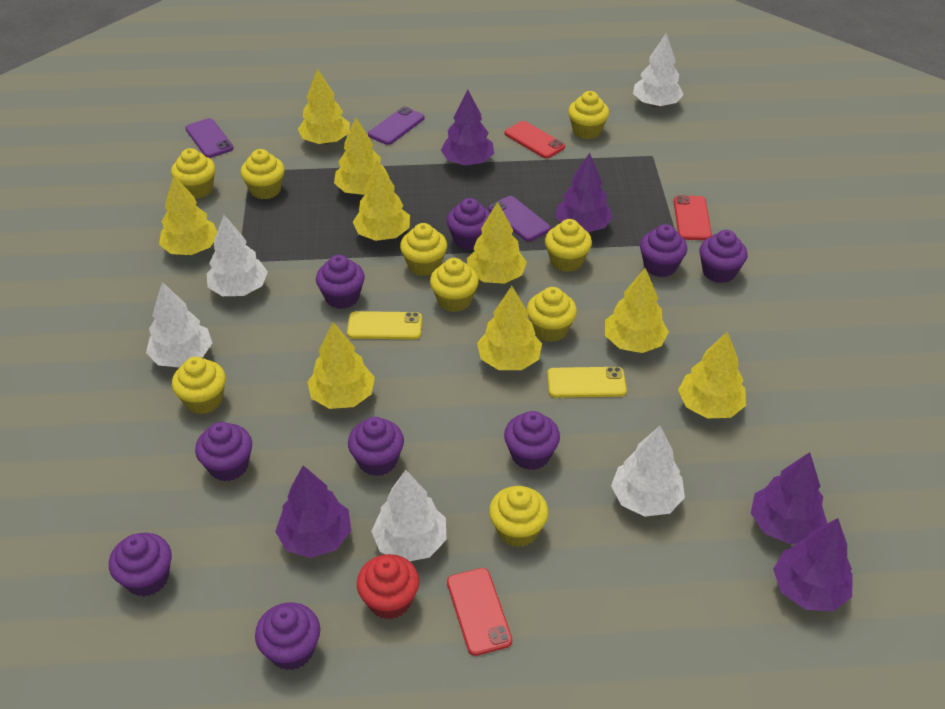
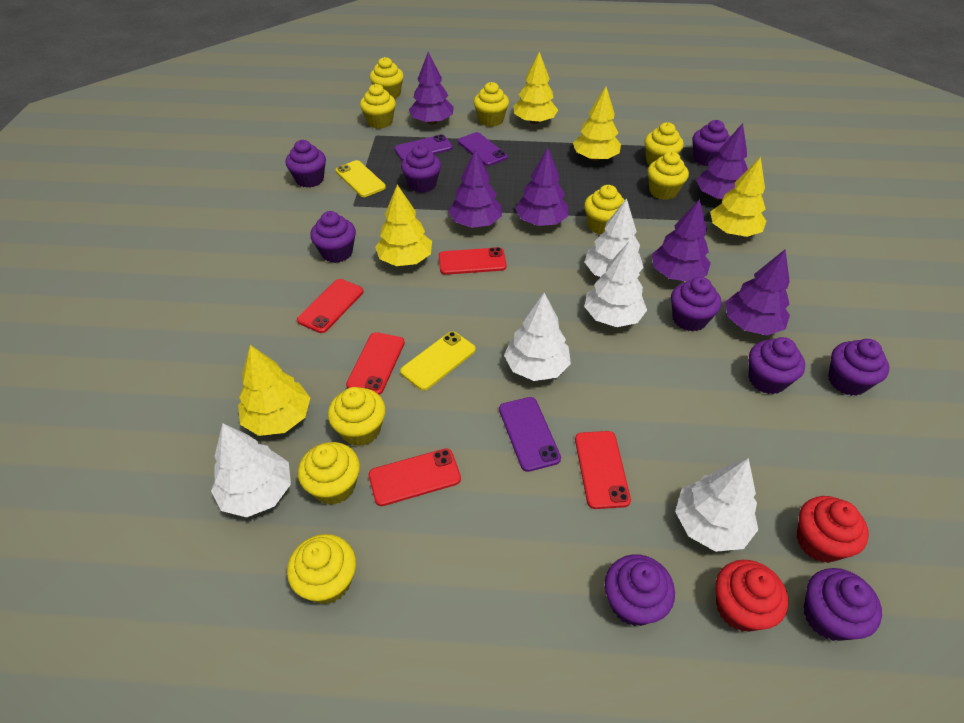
purple tree: 5 -> 6
red cupcake: 1 -> 2
red phone: 3 -> 5
yellow tree: 9 -> 5

